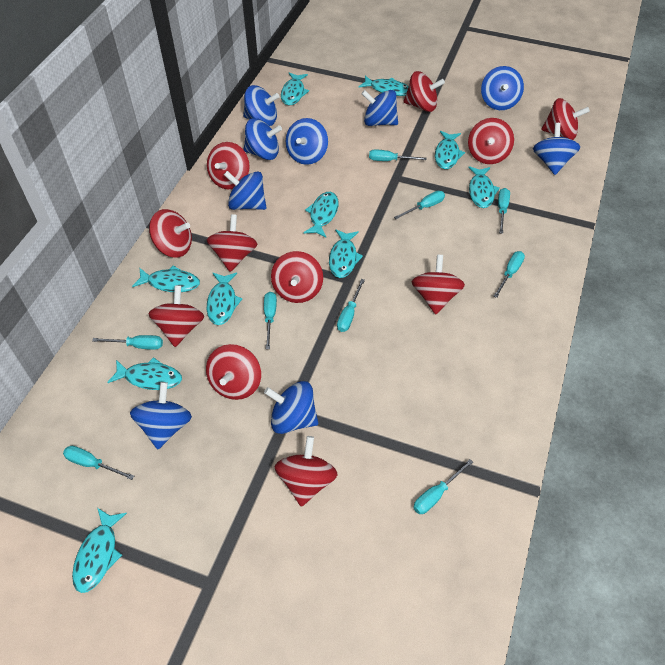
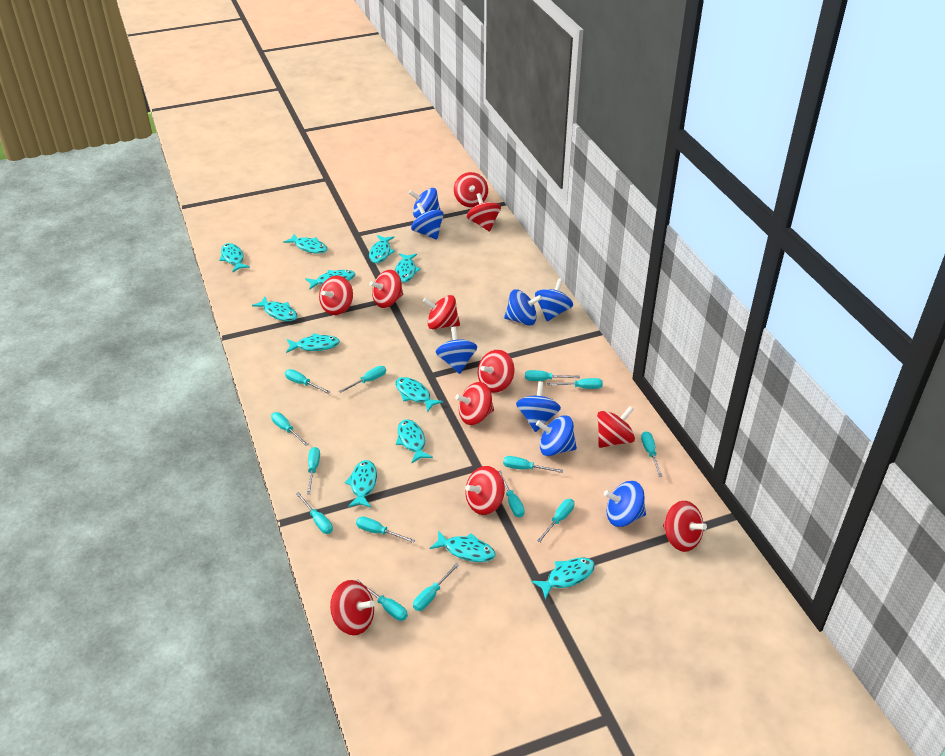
blue spinning top: 9 -> 8
turquoise fish: 10 -> 12
turquoise screwdriver: 9 -> 14

